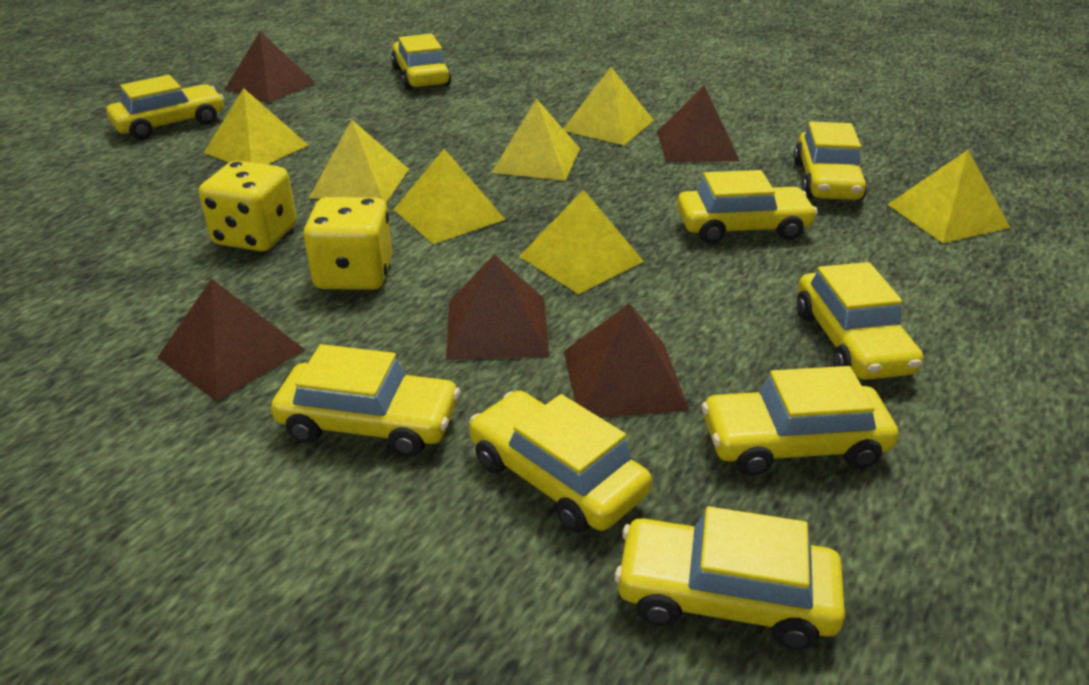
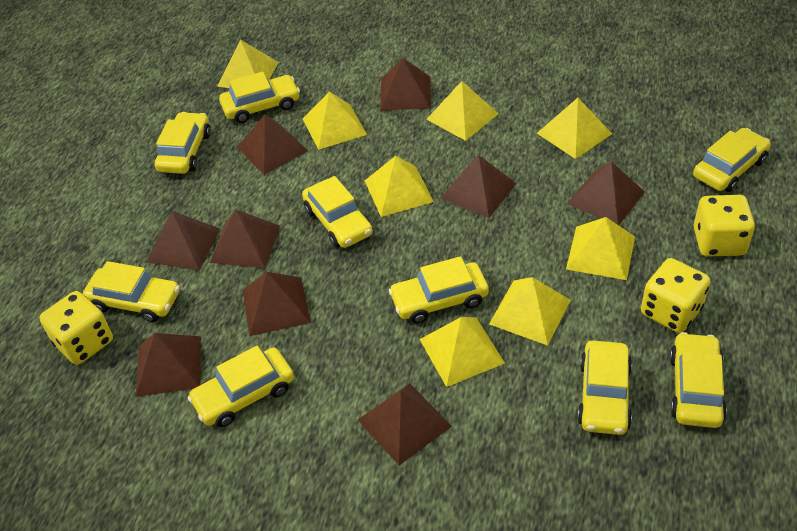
brown pyramid: 5 -> 9
yellow dice: 2 -> 3
yellow pyramid: 7 -> 8

